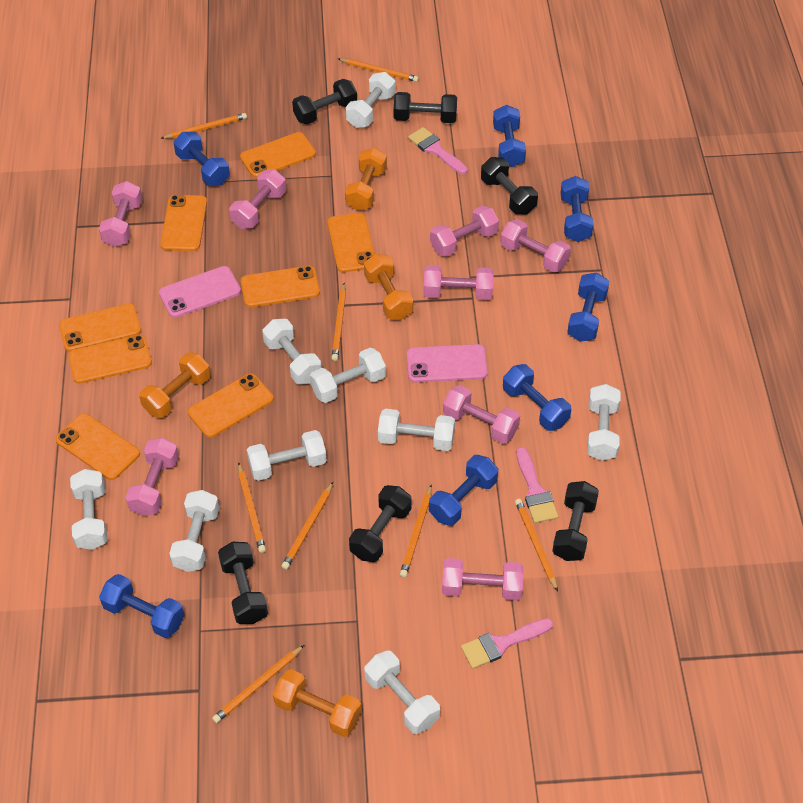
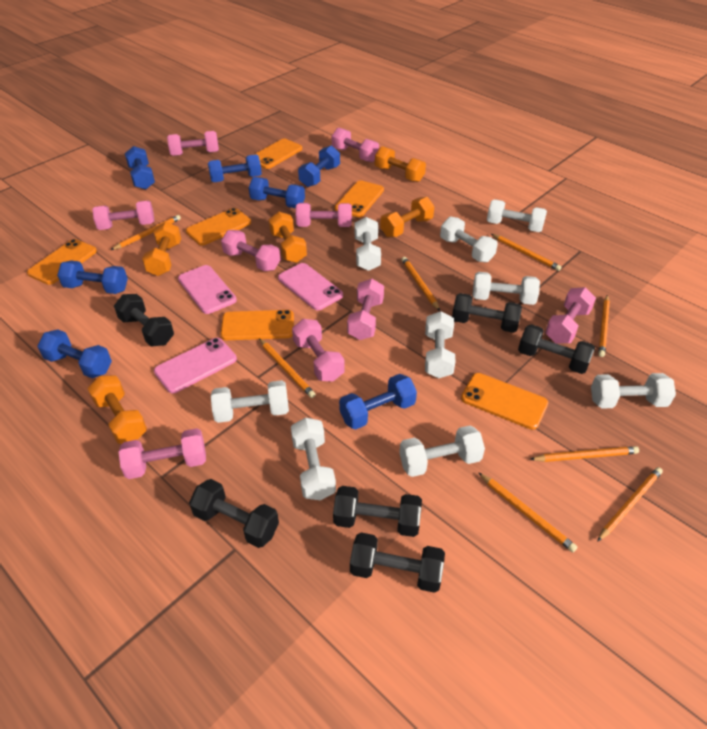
orange dumbbell: 4 -> 5
orange phone: 8 -> 6
pink brush: 3 -> 0
pink dumbbell: 8 -> 9
pink phone: 2 -> 3

